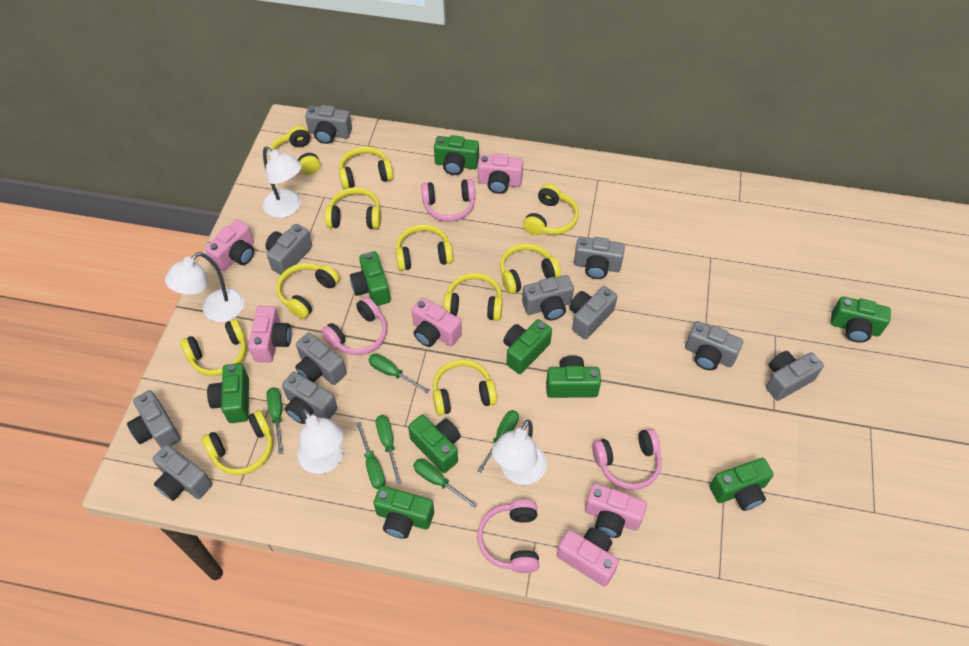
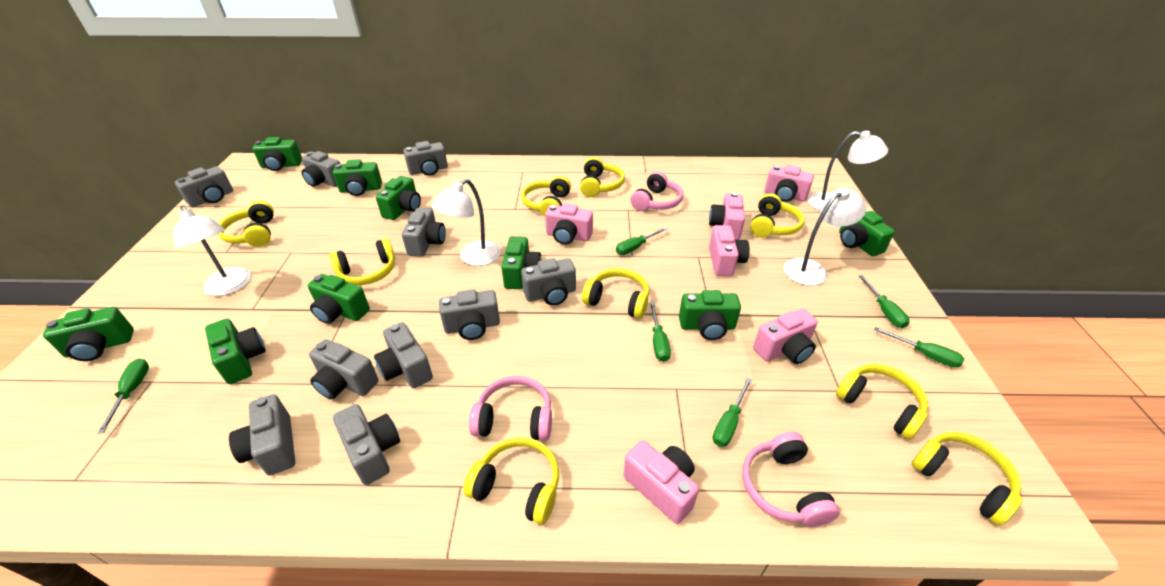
grey camera: 11 -> 10
pink headphones: 4 -> 3
yellow headphones: 11 -> 9

